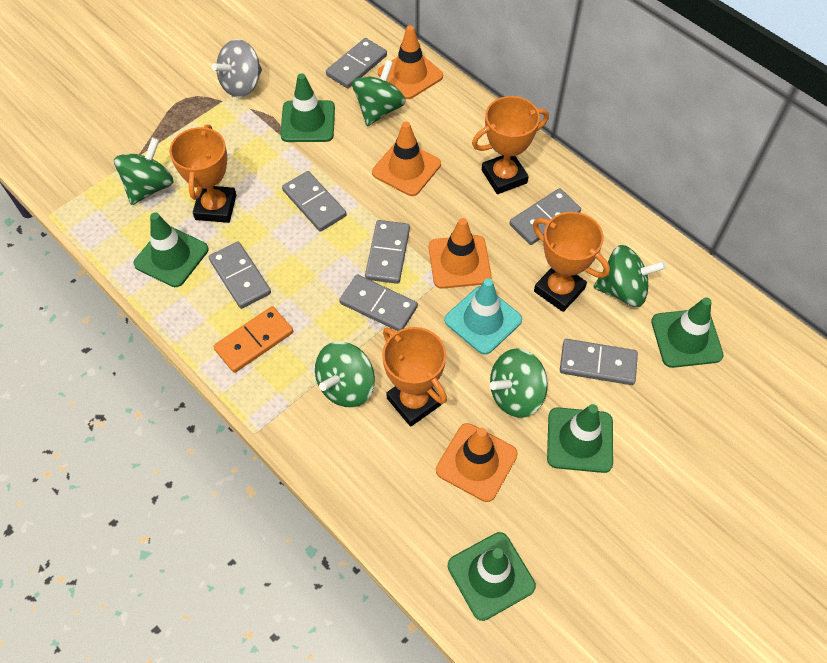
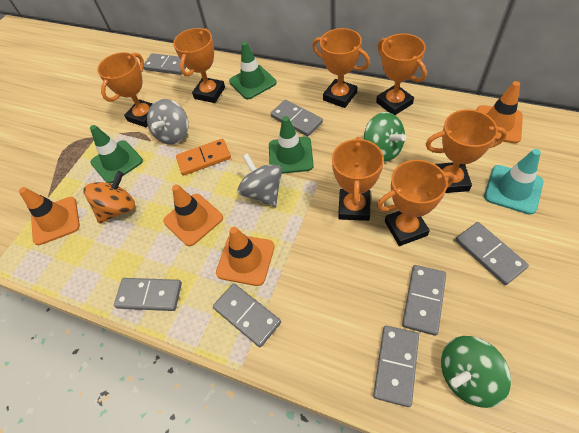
green spinning top: 5 -> 2
green traffic cone: 5 -> 3
grey spinning top: 1 -> 2
orange spinning top: 0 -> 1
orange trophy: 4 -> 7

